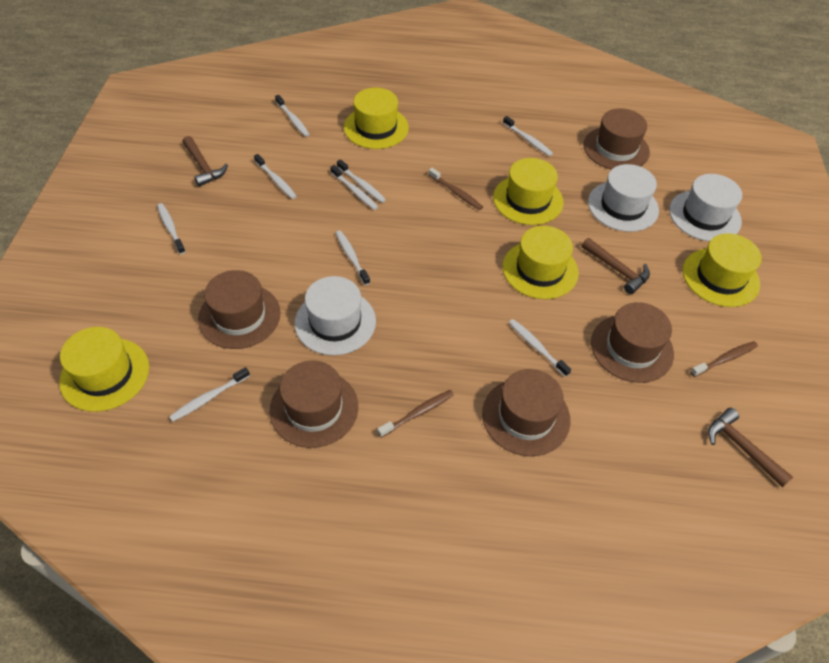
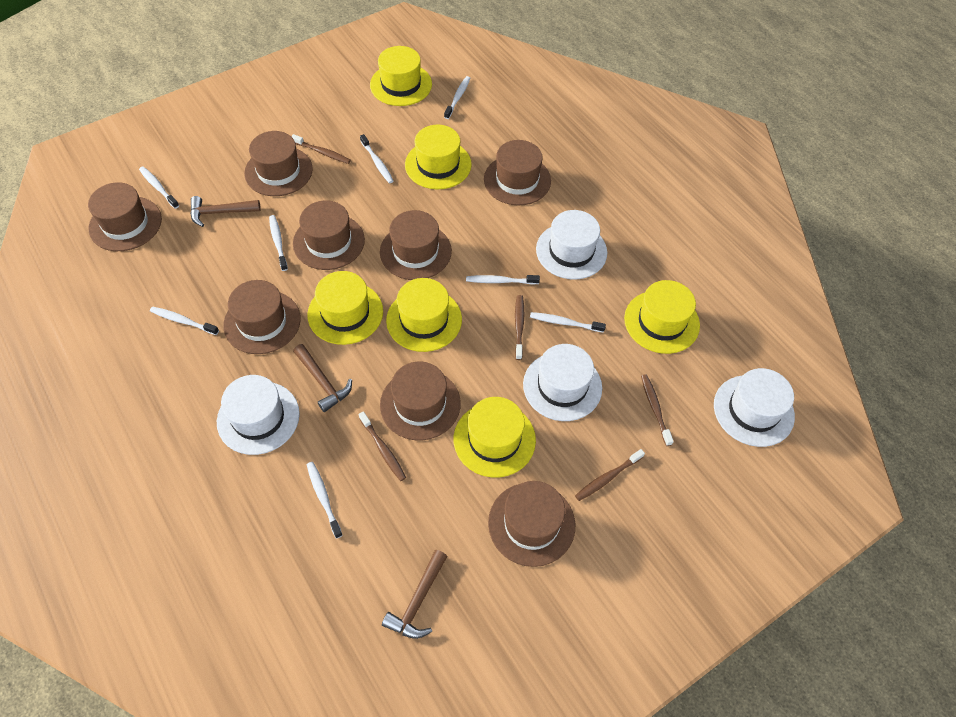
brown hat: 5 -> 8
brown toothbrush: 3 -> 5
white hat: 3 -> 4
white toothbrush: 9 -> 8
yellow hat: 5 -> 6

